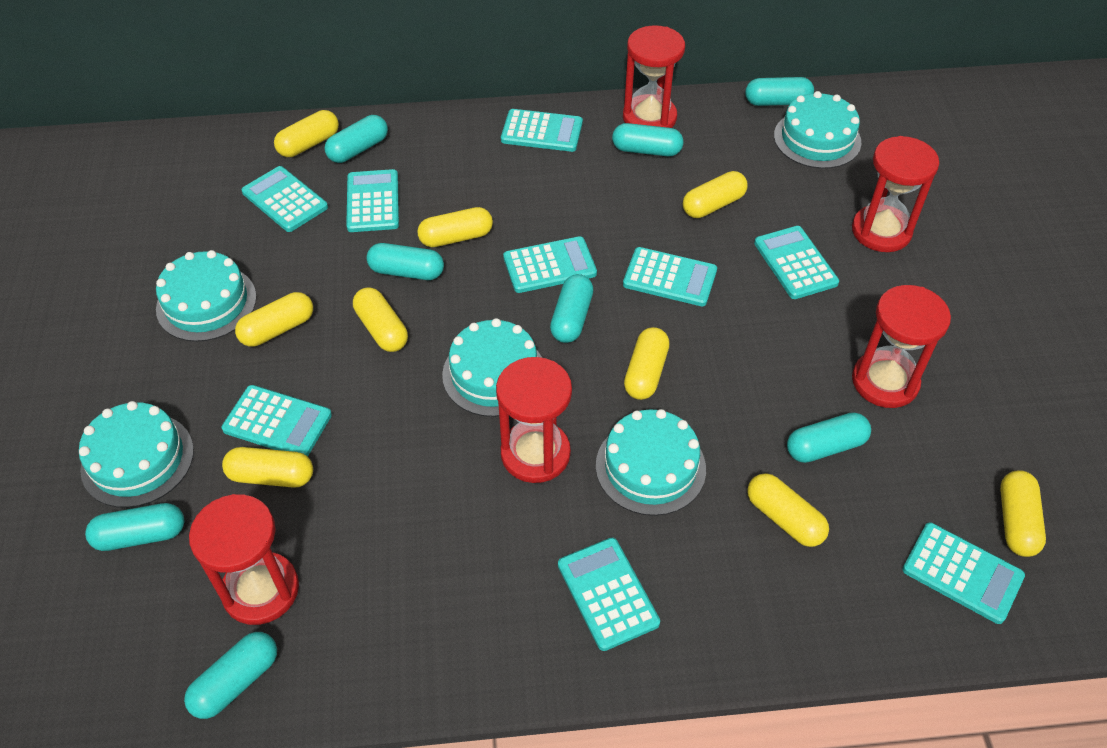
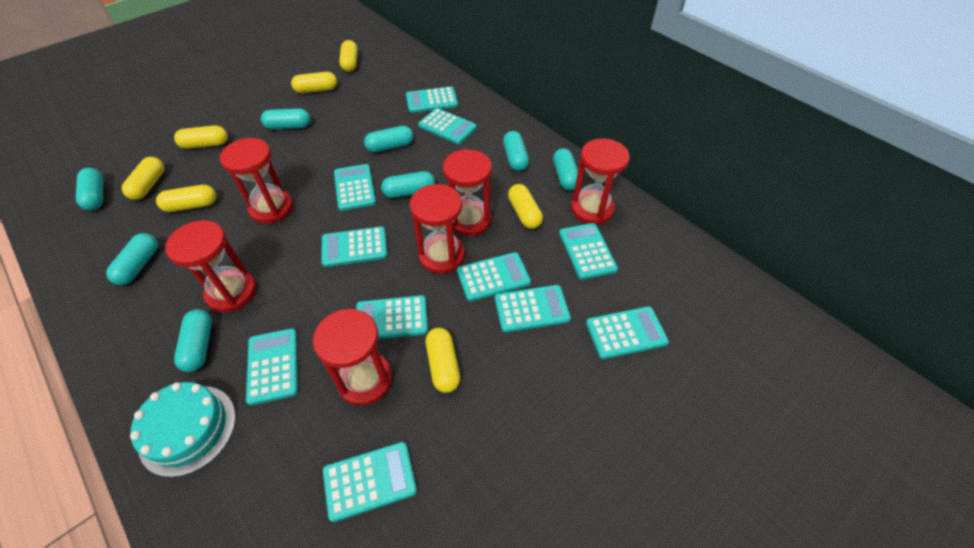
red hourglass: 5 -> 6
turquoise cake: 5 -> 1
turquoise calculator: 9 -> 11
yellow capsule: 9 -> 7

